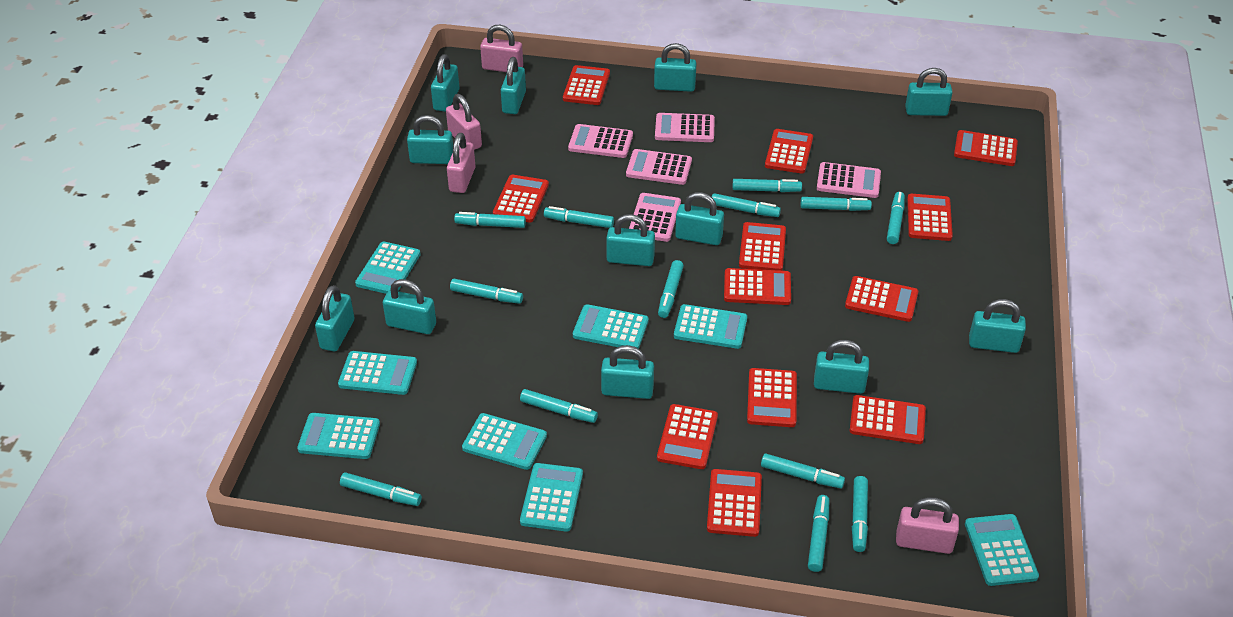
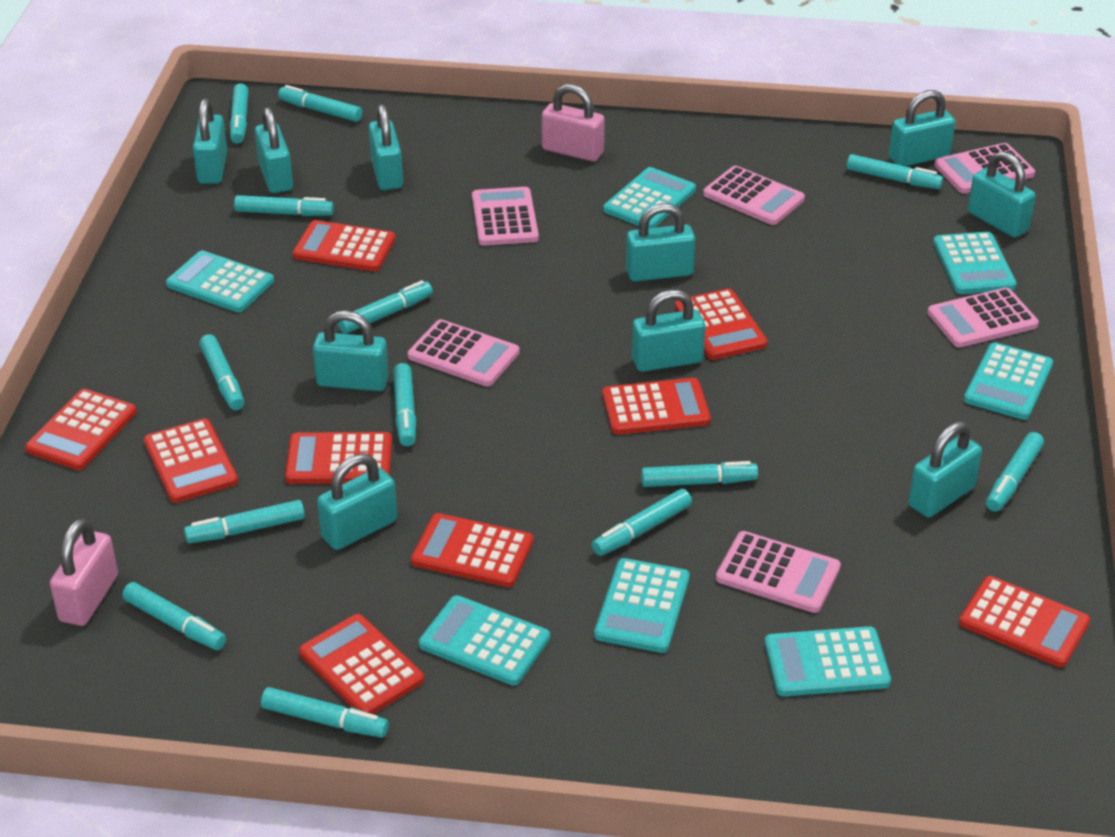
pink calculator: 5 -> 6
pink padlock: 4 -> 2
red calculator: 12 -> 9
turquoise calculator: 8 -> 7
turquoise padlock: 12 -> 10

